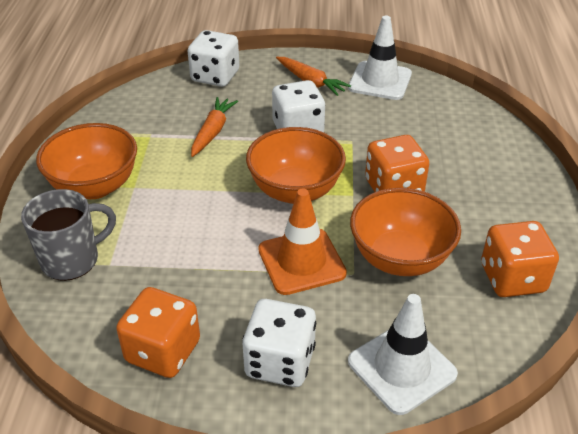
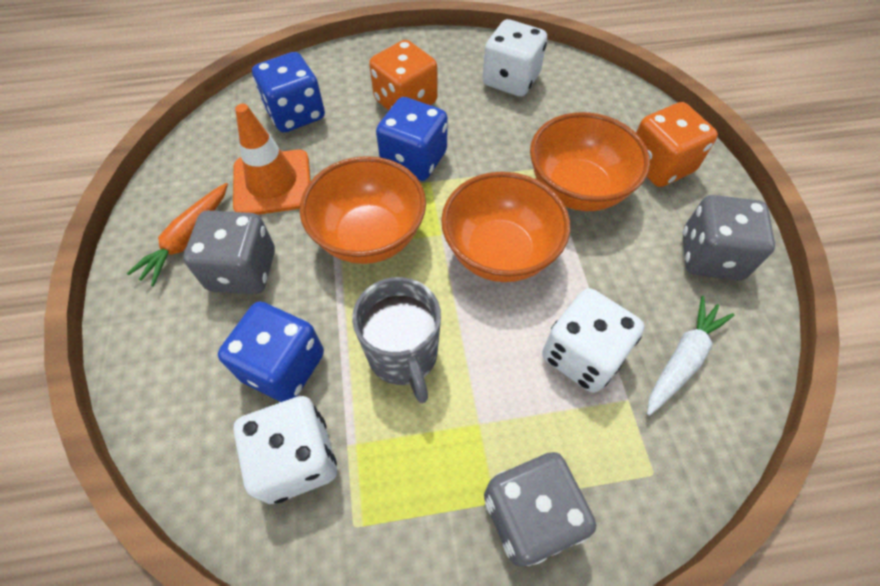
blue dice: 0 -> 3
grey dice: 0 -> 3
orange carrot: 2 -> 1
orange dice: 3 -> 2
white carrot: 0 -> 1
white traffic cone: 2 -> 0

